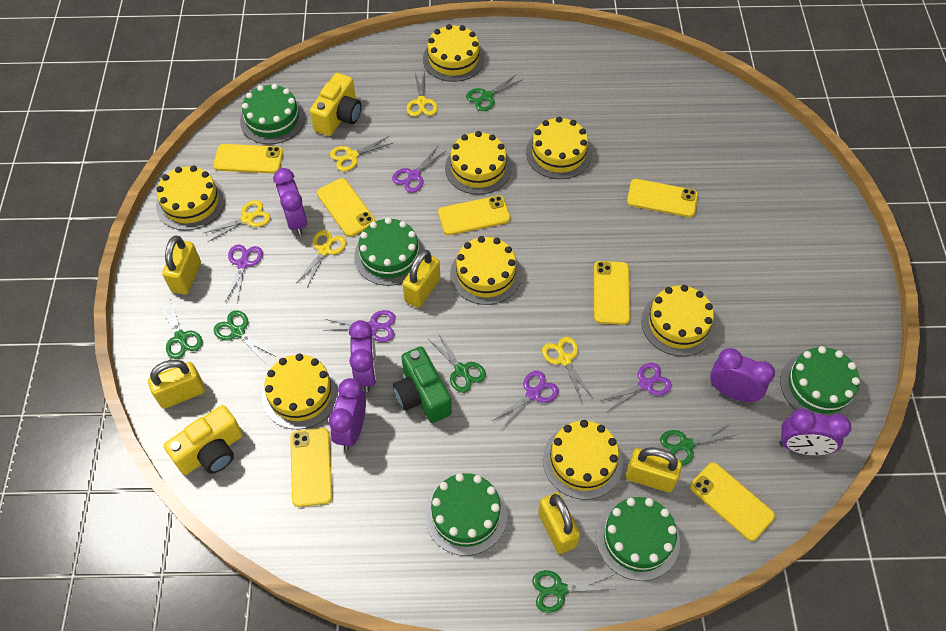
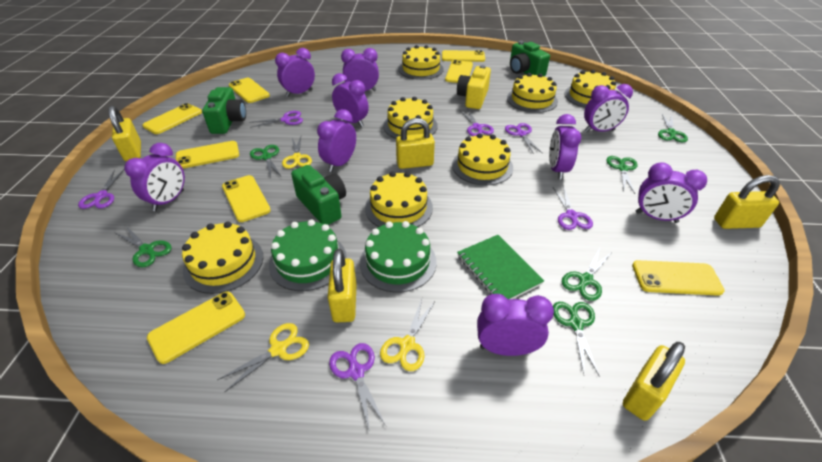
green cake: 5 -> 2
green camera: 1 -> 3
green notebook: 0 -> 1
purple clock: 5 -> 9
purple scissors: 5 -> 6
yellow cake: 8 -> 7
yellow camera: 2 -> 1
yellow phone: 7 -> 8
yellow scissors: 5 -> 3

